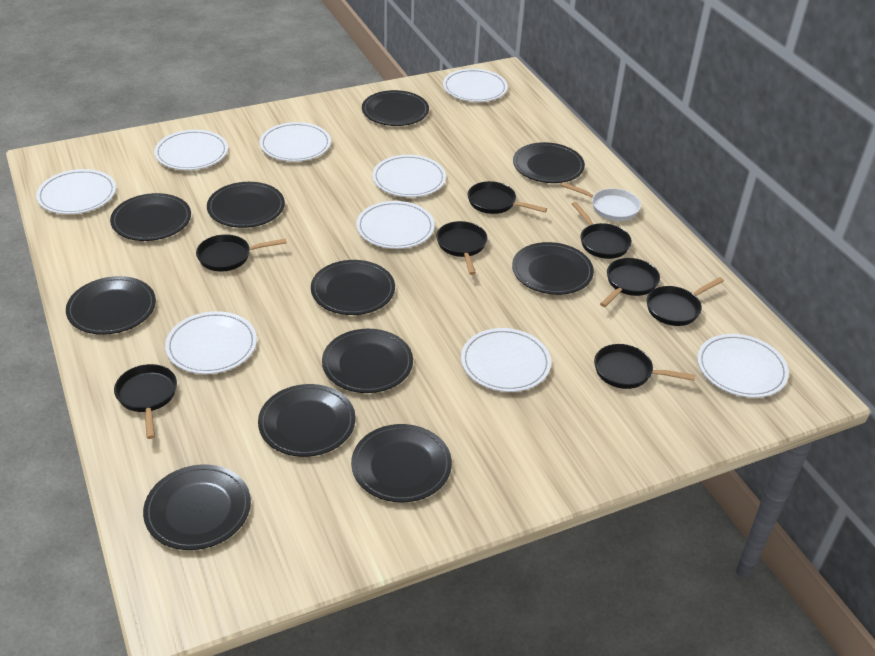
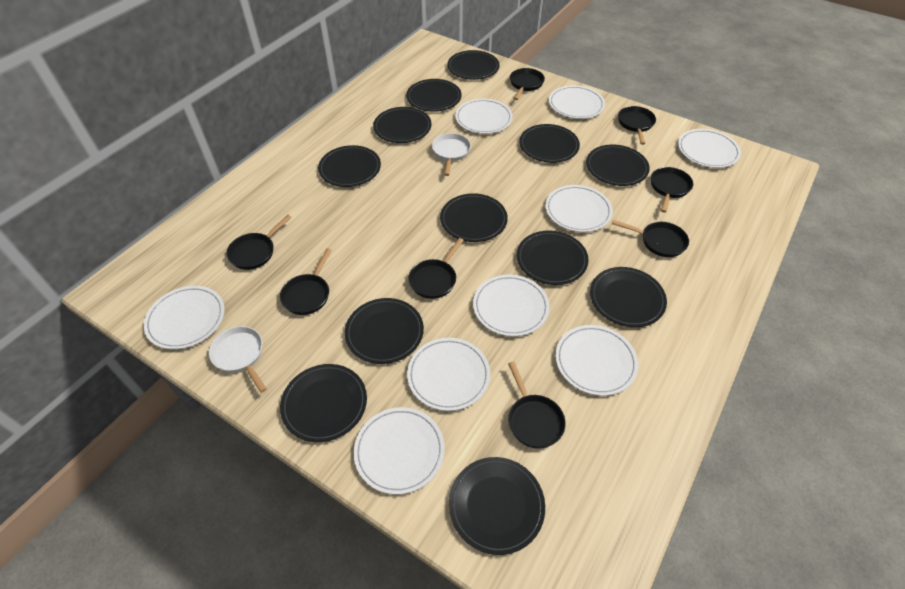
black plate: 11 -> 12
white pan: 1 -> 2

